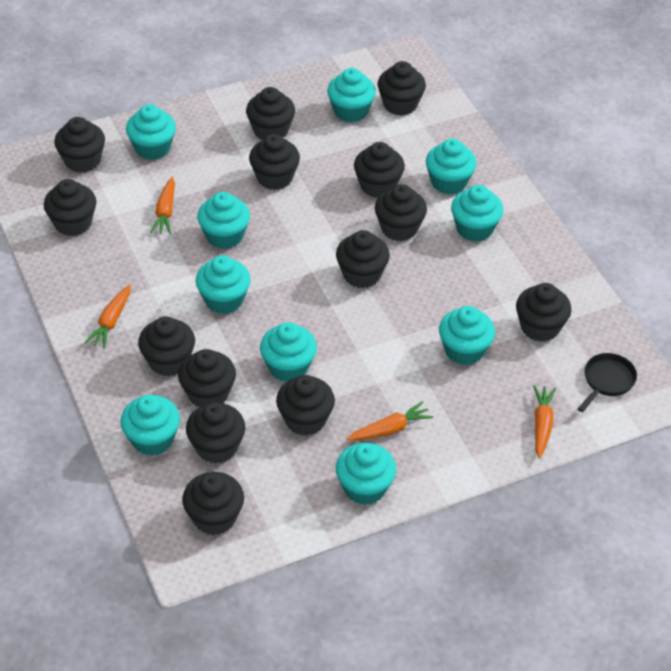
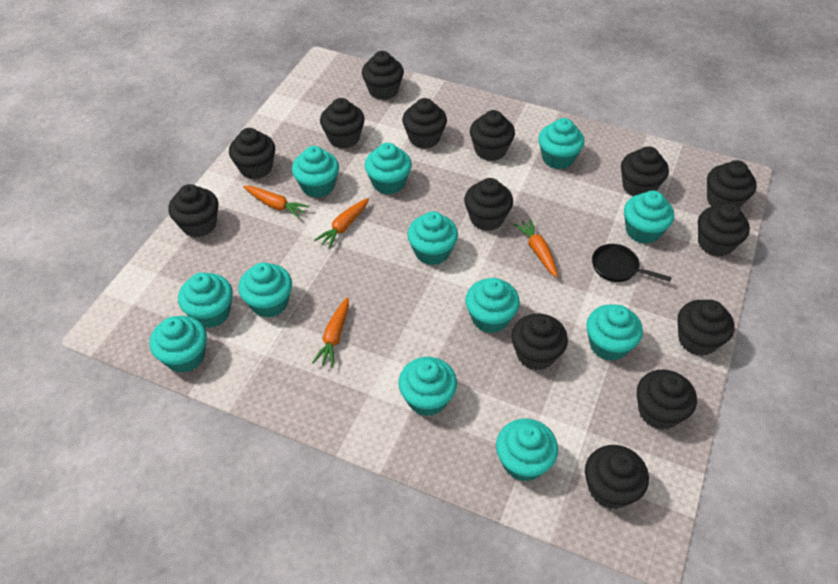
turquoise cupcake: 10 -> 12

